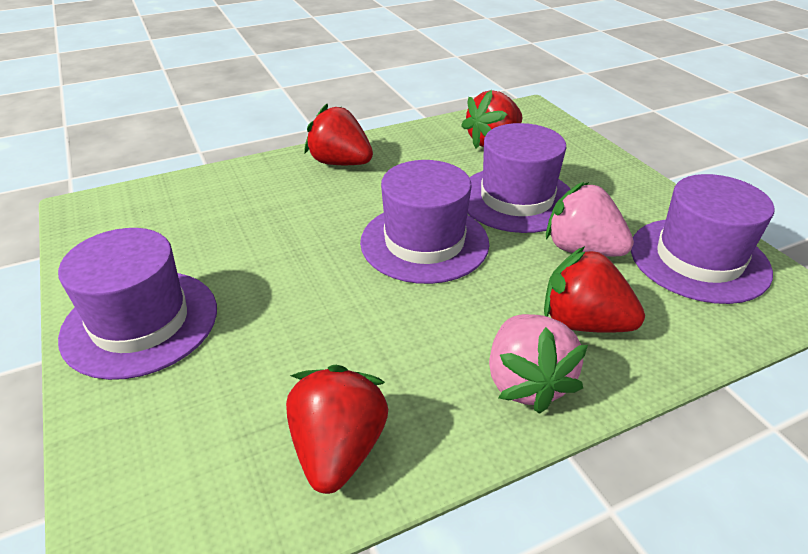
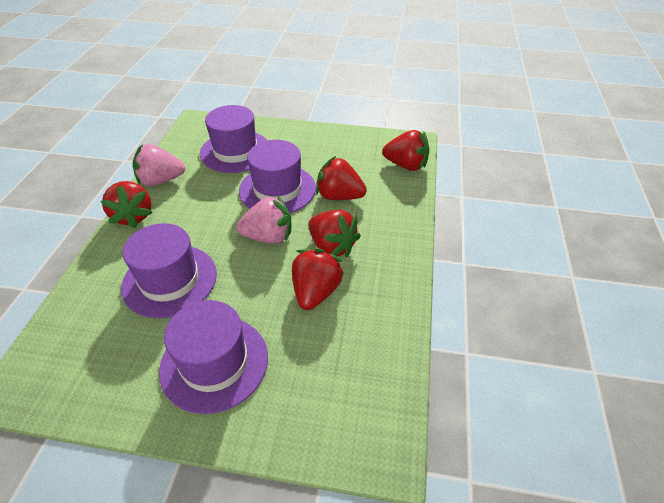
red strawberry: 4 -> 5

